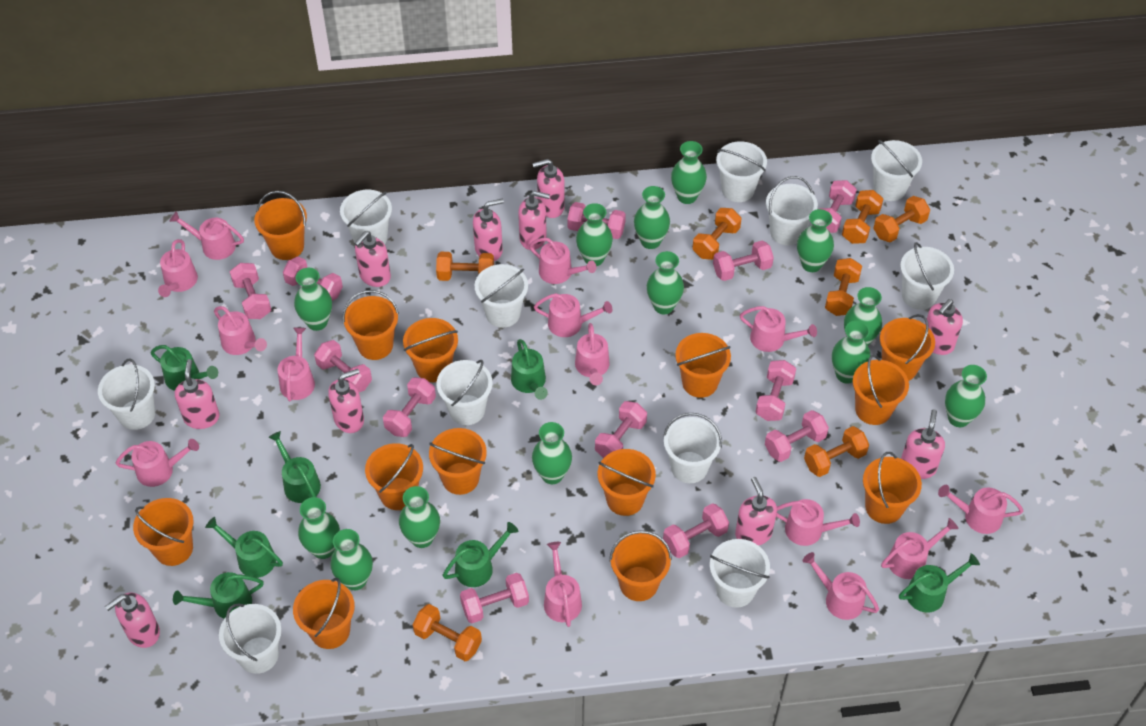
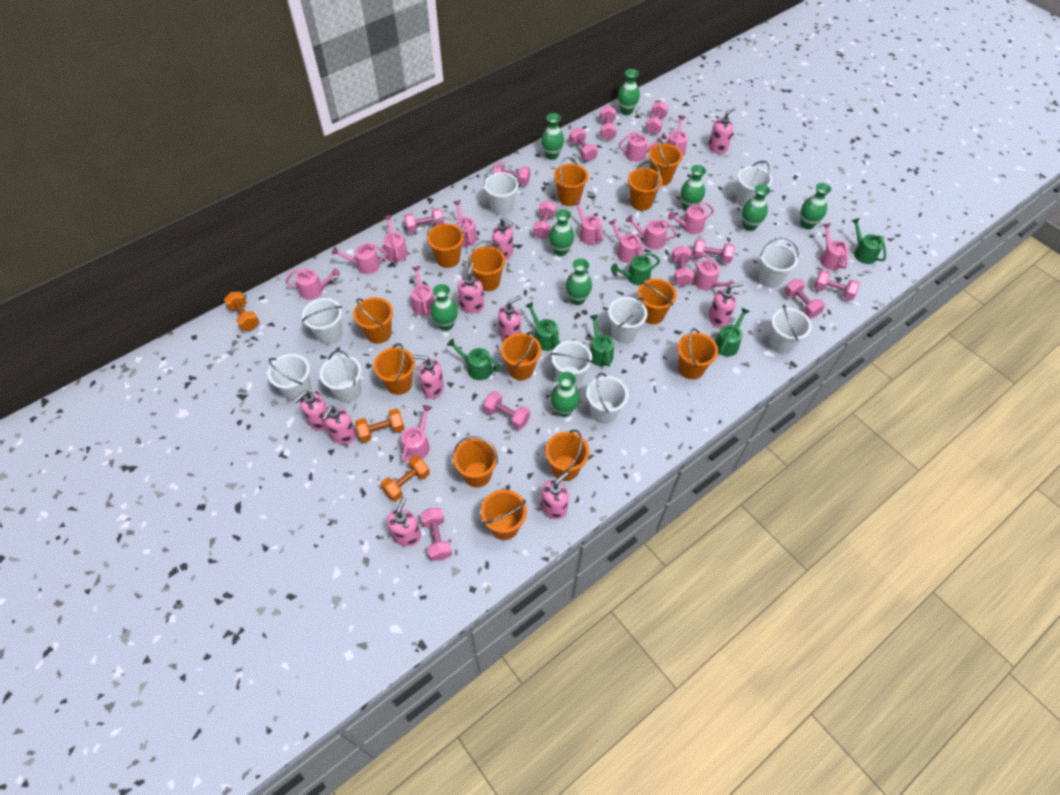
green vase: 13 -> 9
green watering can: 7 -> 6
orange dumbbell: 7 -> 3
white bucket: 11 -> 10

